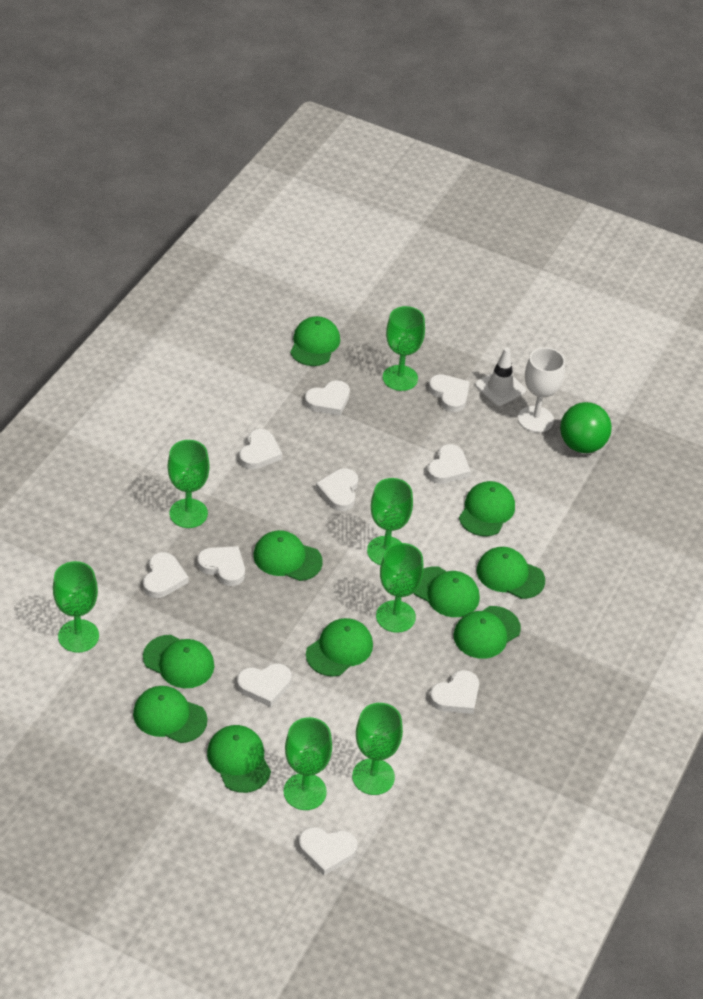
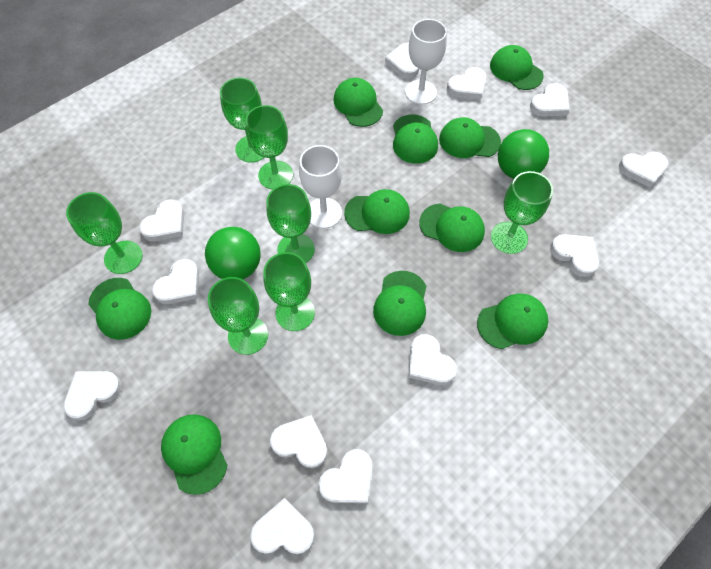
green ball: 1 -> 2
white goblet: 1 -> 2
white heart: 10 -> 12
white traffic cone: 1 -> 0

